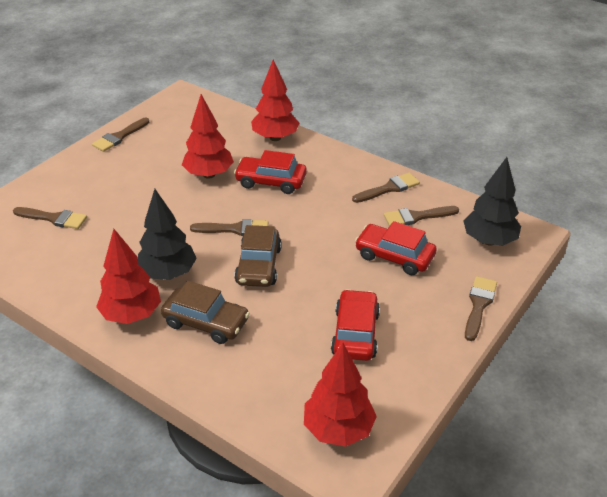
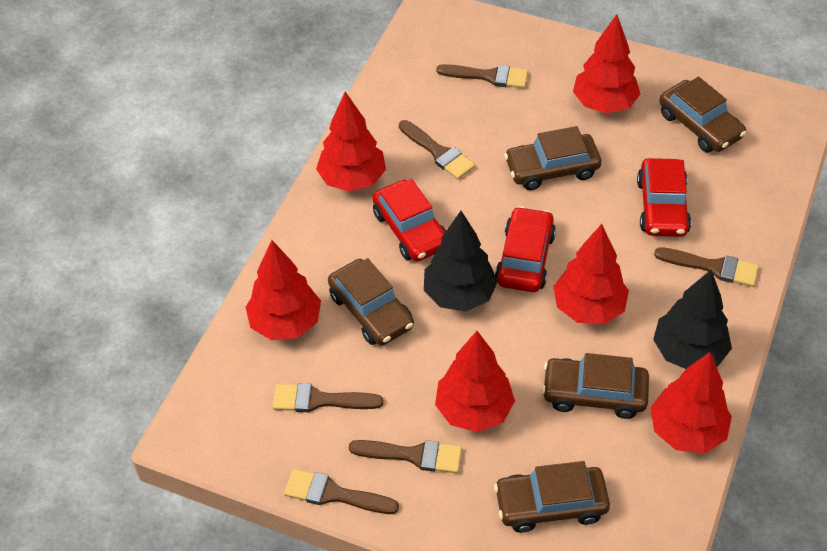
brown car: 2 -> 5
red tree: 4 -> 6

